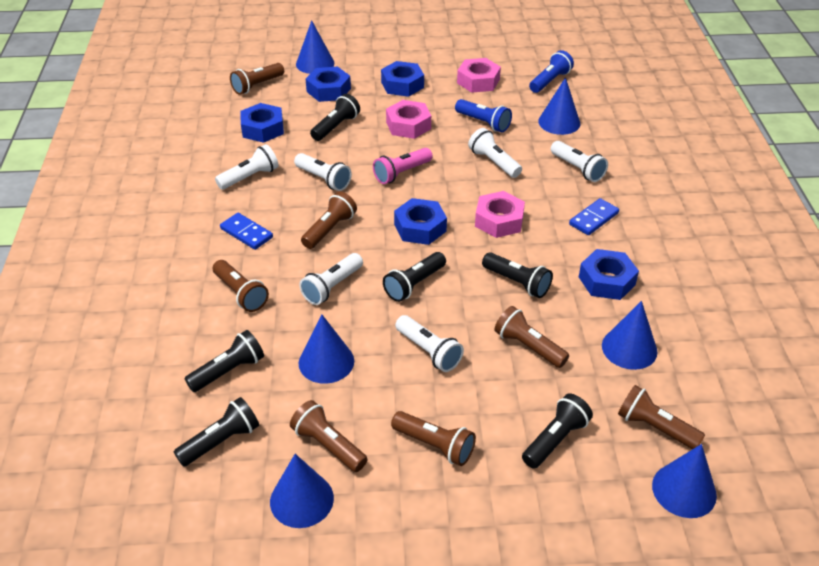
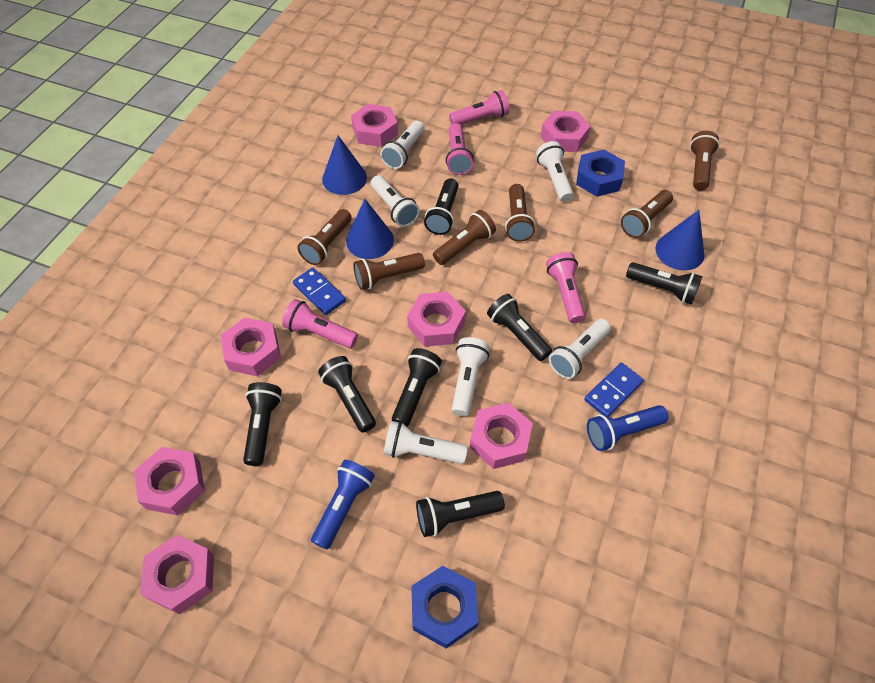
black flashlight: 6 -> 7
blue cone: 6 -> 3
blue nut: 5 -> 2
brown flashlight: 7 -> 6
pink flashlight: 1 -> 4
pink nut: 3 -> 7

